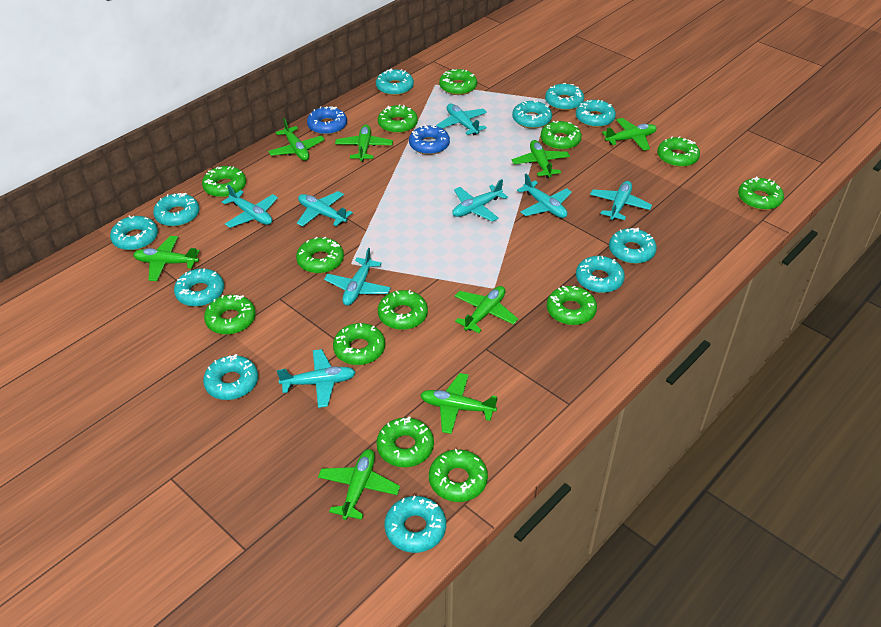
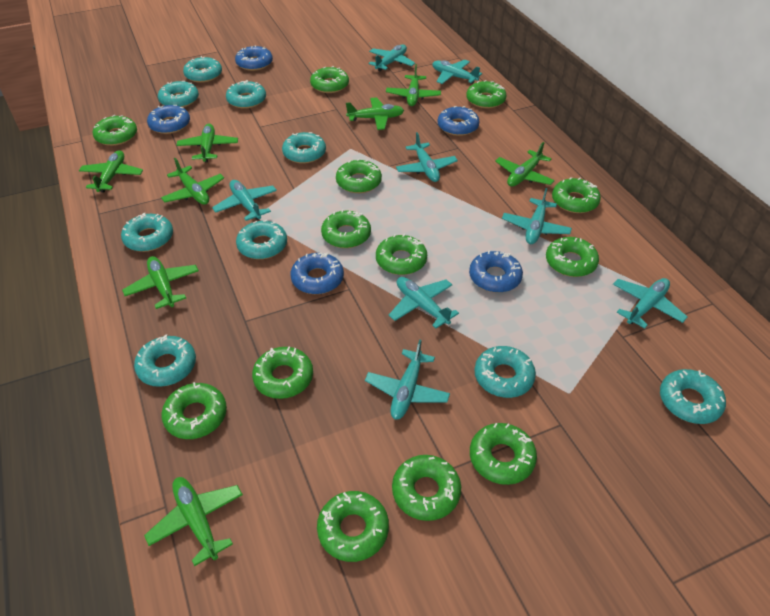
blue donut: 2 -> 5
turquoise donut: 11 -> 9

